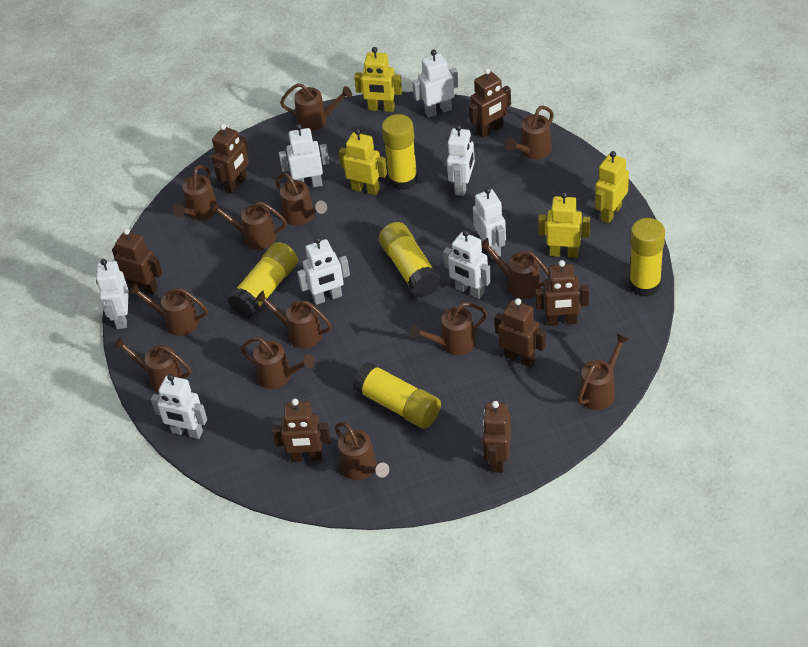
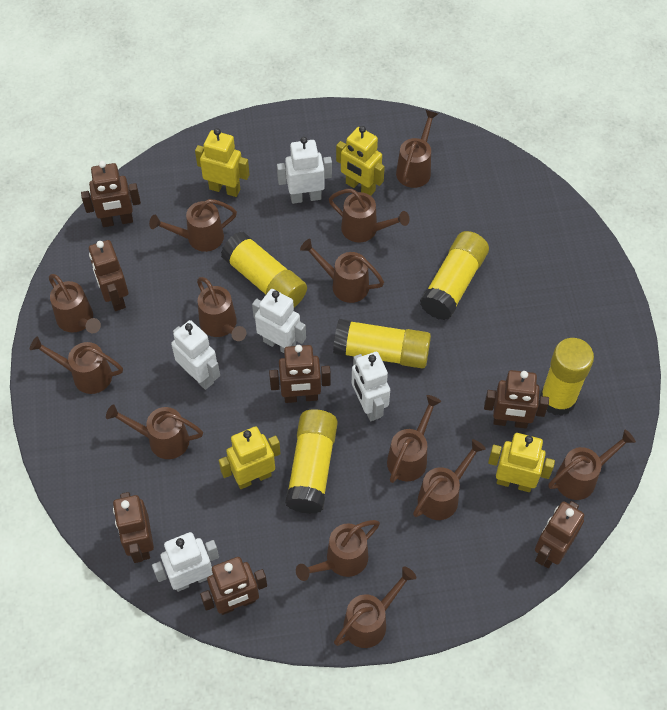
white robot: 8 -> 5

